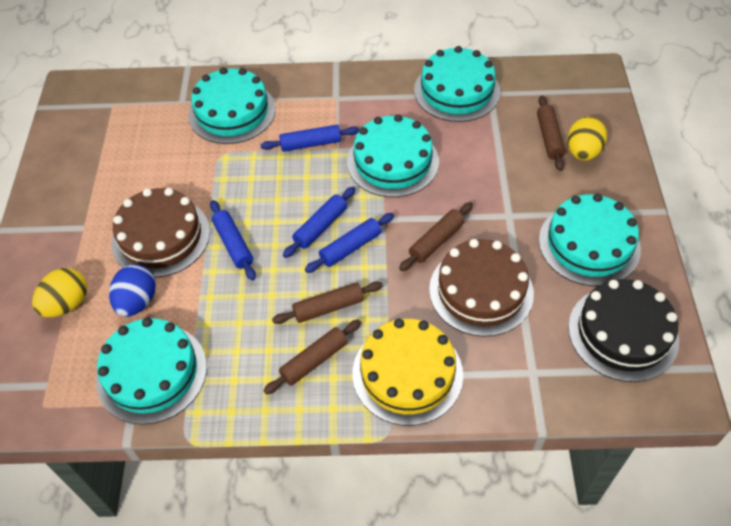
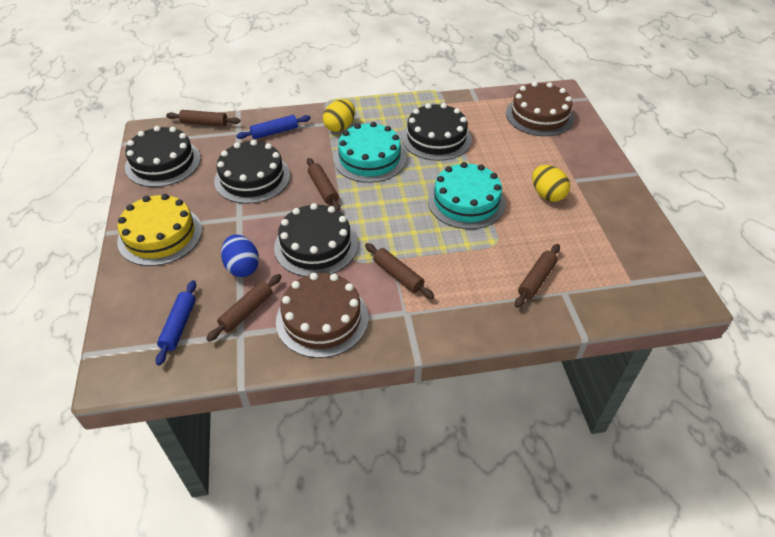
black cake: 1 -> 4
blue rolling pin: 4 -> 2
brown rolling pin: 4 -> 5
turquoise cake: 5 -> 2

